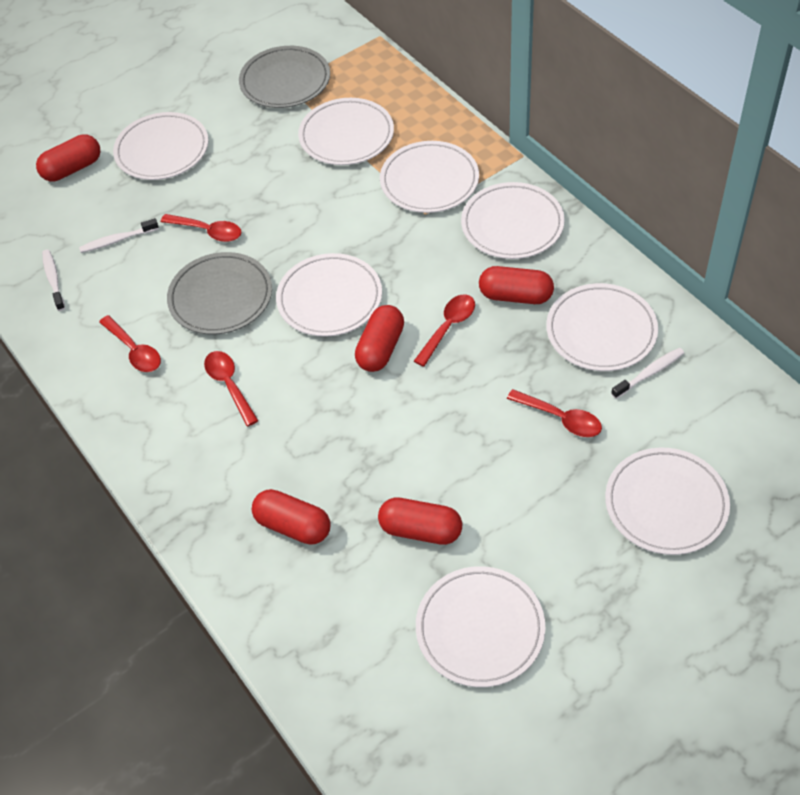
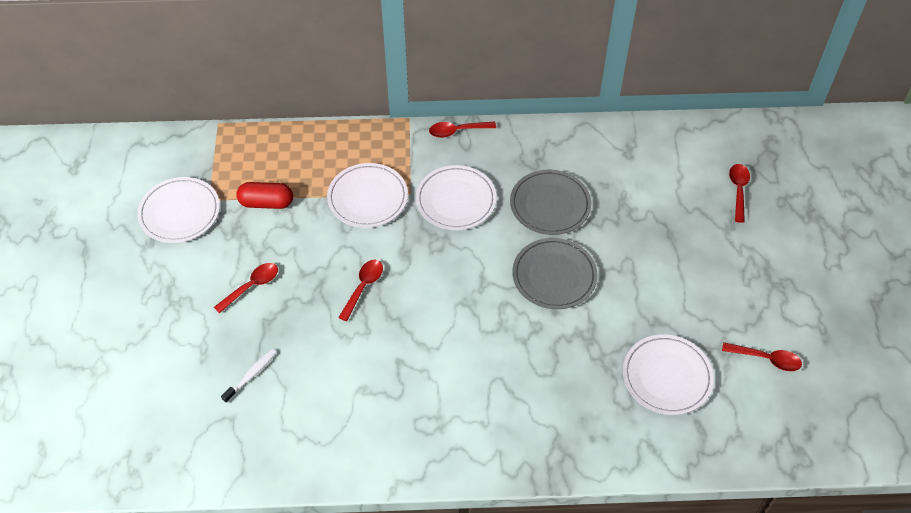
red capsule: 5 -> 1
white plate: 8 -> 4
white toothbrush: 3 -> 1

